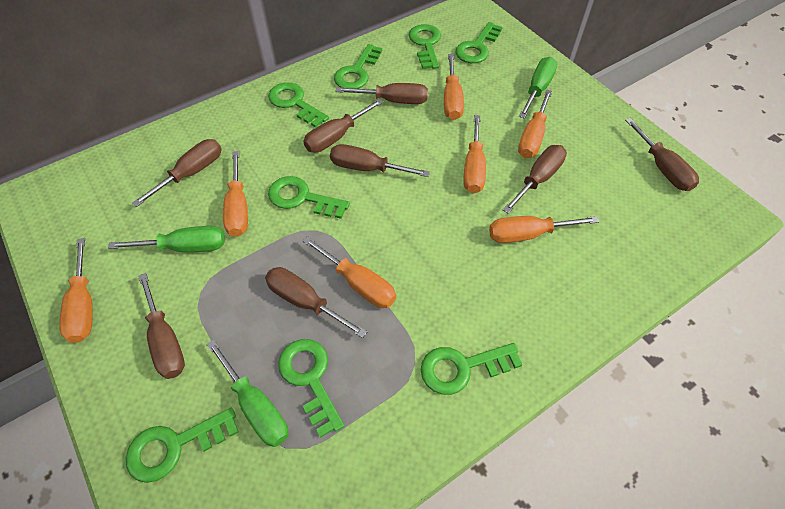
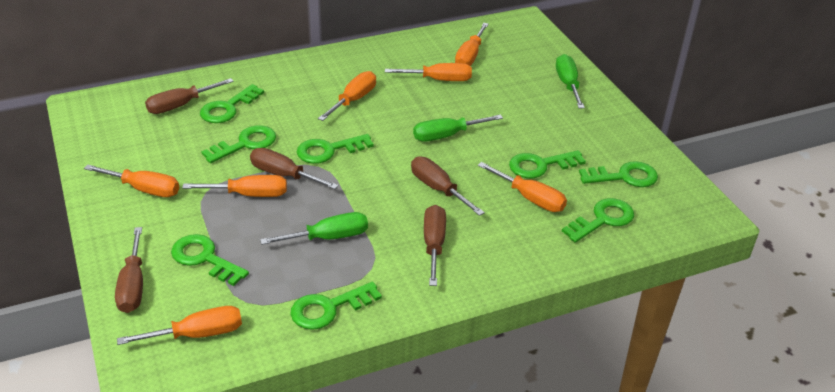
brown screwdriver: 8 -> 5

